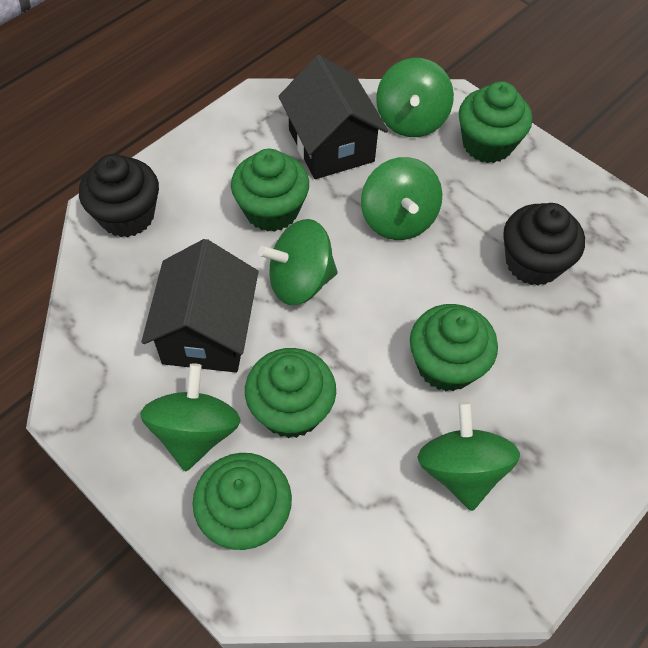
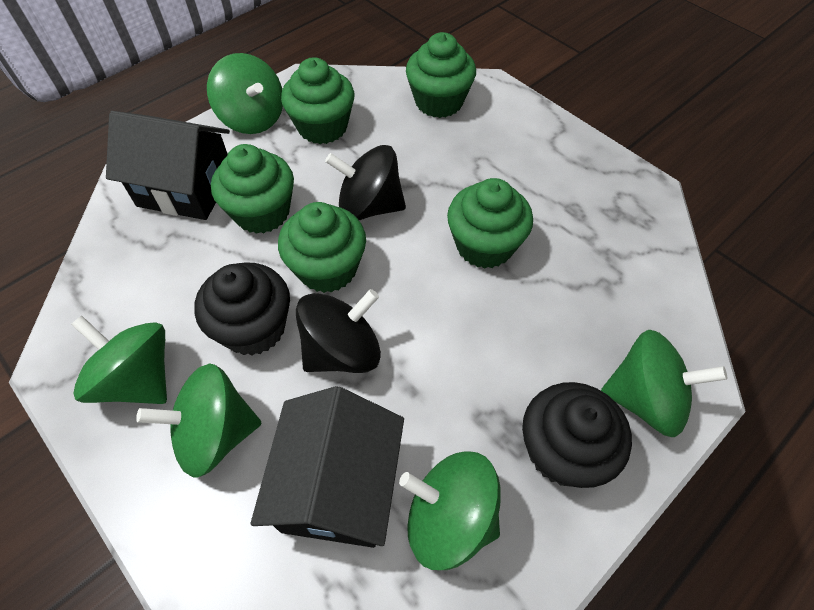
black spinning top: 0 -> 2

